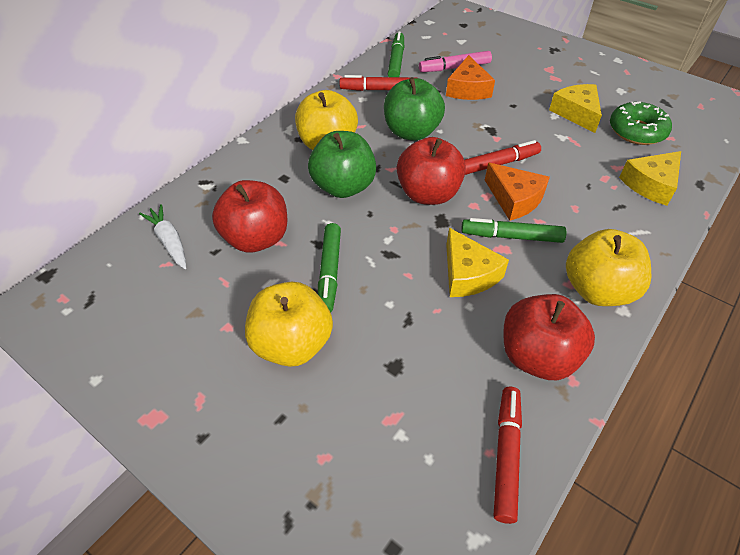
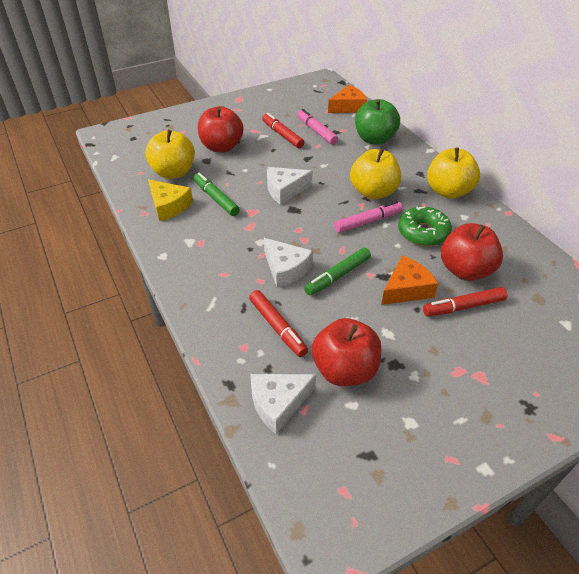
green apple: 2 -> 1
green marker: 3 -> 2
pink marker: 1 -> 2
white carrot: 1 -> 0
white cheese: 0 -> 3
yellow cheese: 3 -> 1

